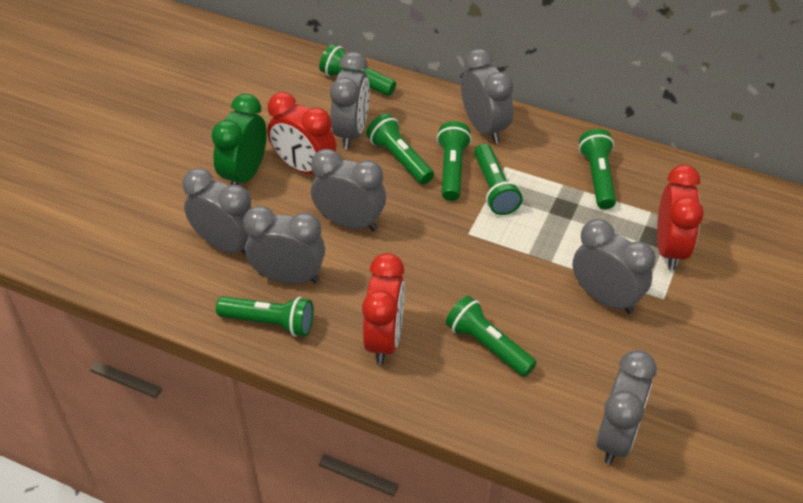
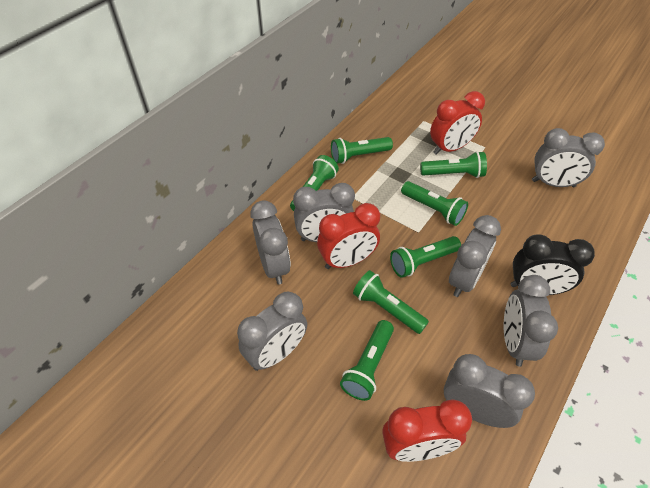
black clock: 0 -> 1
green clock: 1 -> 0

